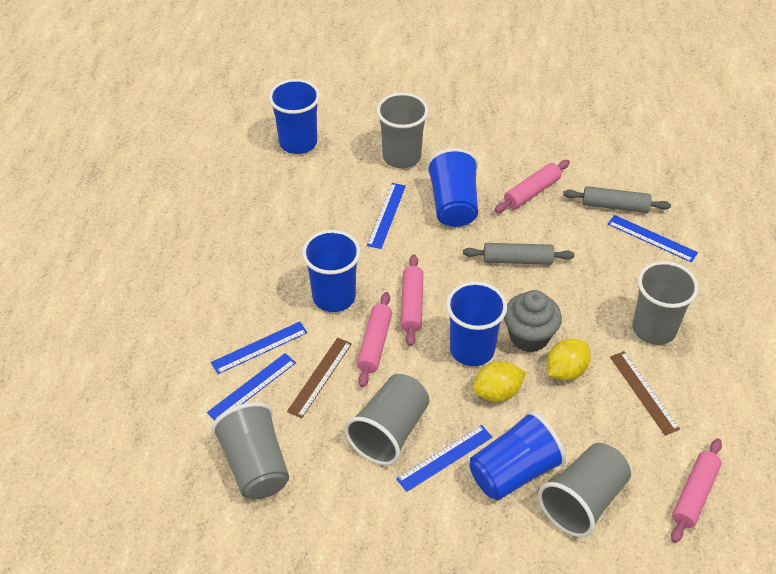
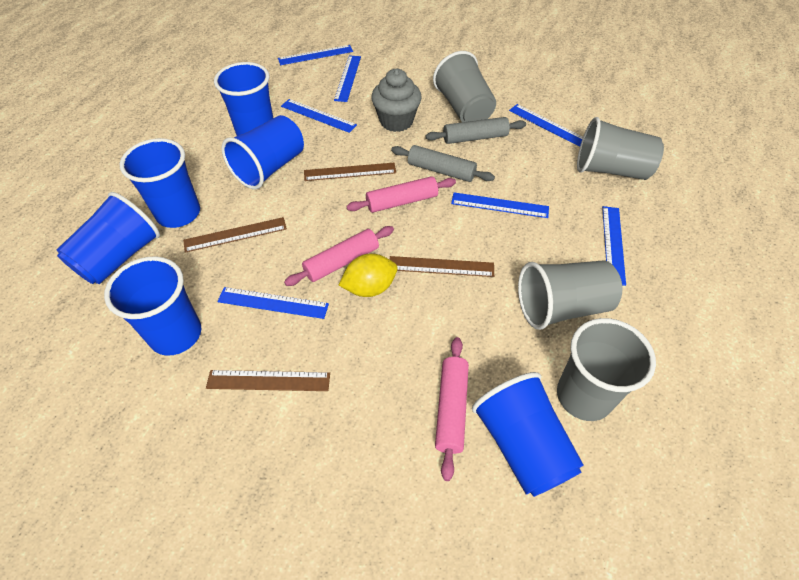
blue cup: 5 -> 6
blue ruler: 5 -> 7
brown ruler: 2 -> 4
grey cup: 5 -> 4
pink rolling pin: 4 -> 3
yellow lemon: 2 -> 1

